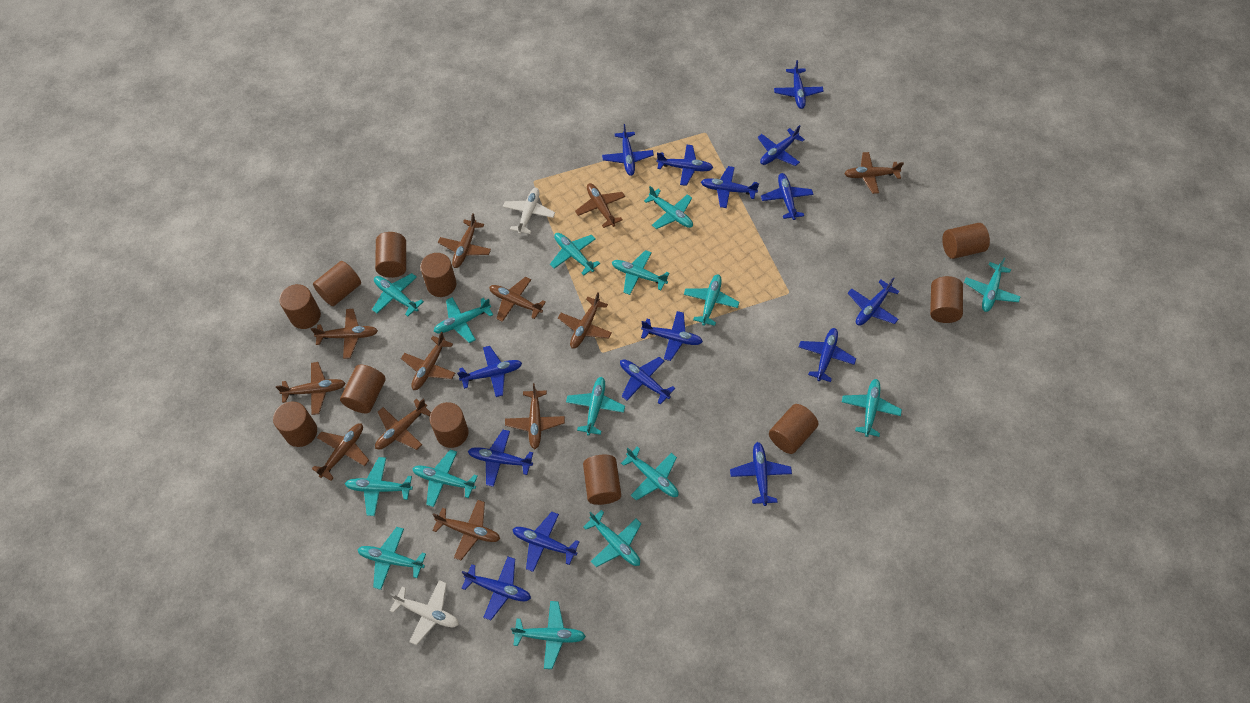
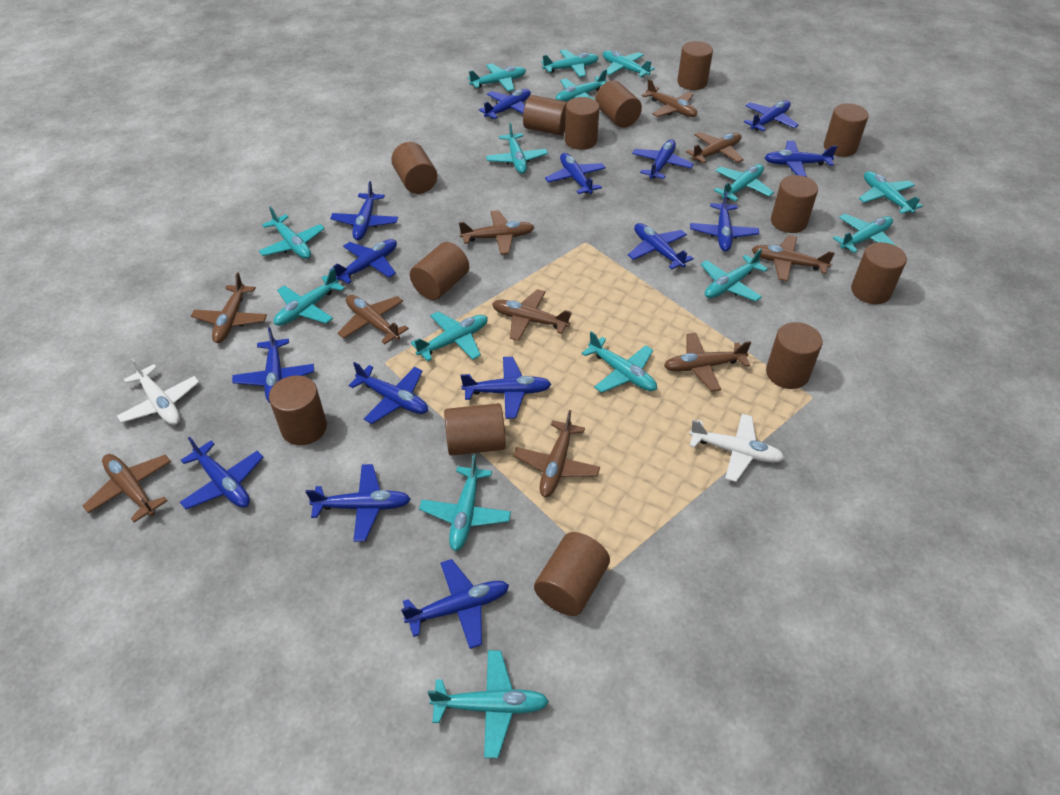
brown cylinder: 11 -> 13
brown plane: 12 -> 10

